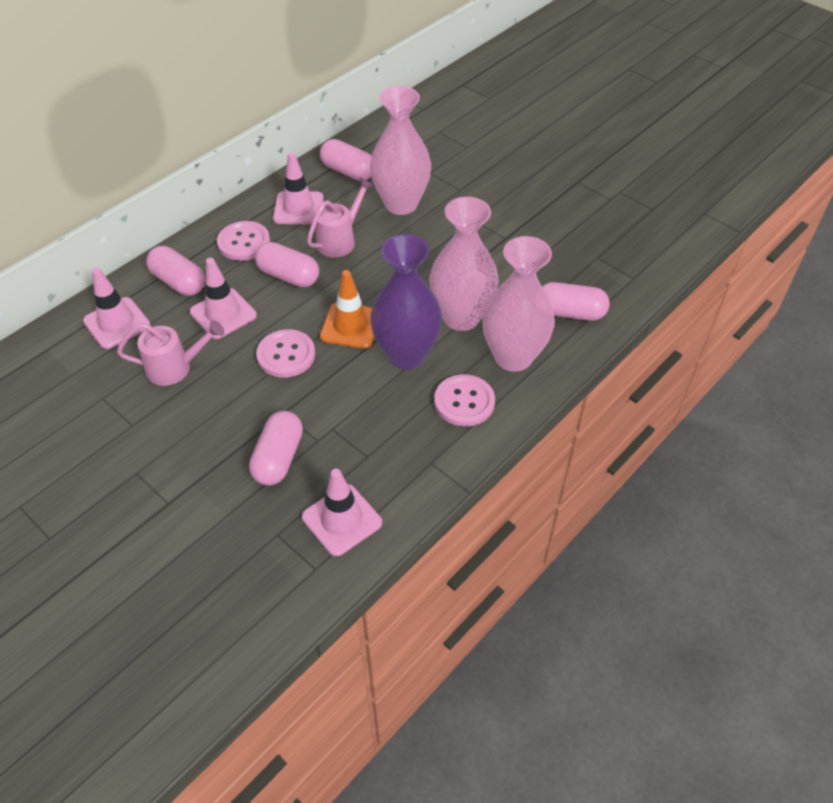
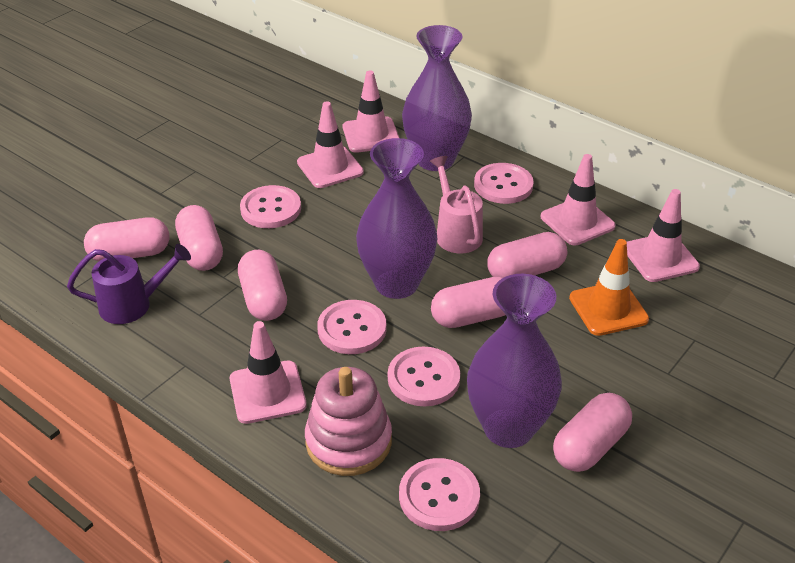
pink button: 3 -> 5
pink capsule: 5 -> 6
pink stacking toy: 0 -> 1
pink traffic cone: 4 -> 5
pink vase: 3 -> 0
pink watering can: 2 -> 1
purple vase: 1 -> 3
purple watering can: 0 -> 1

